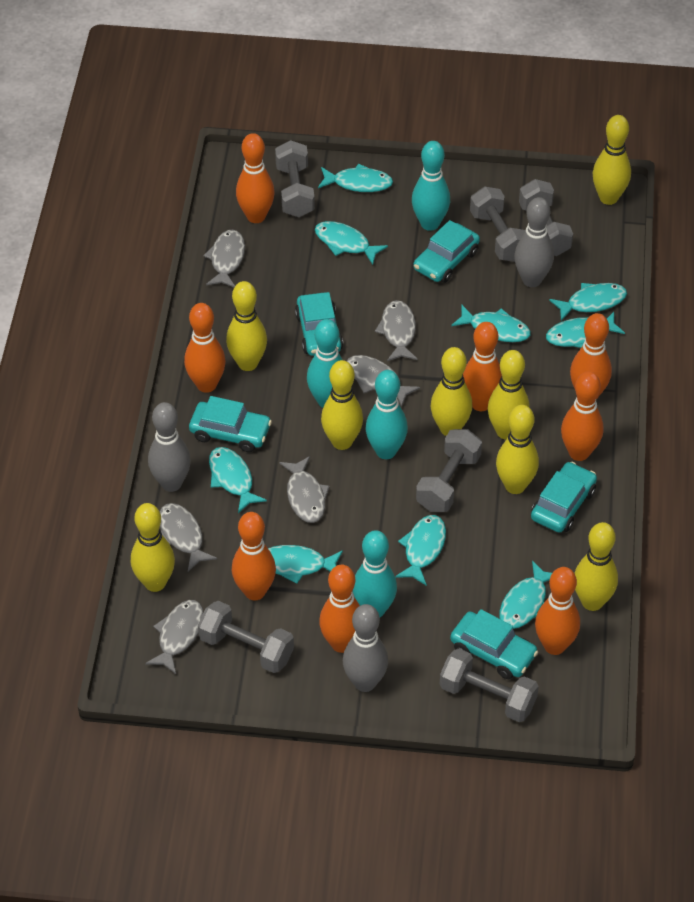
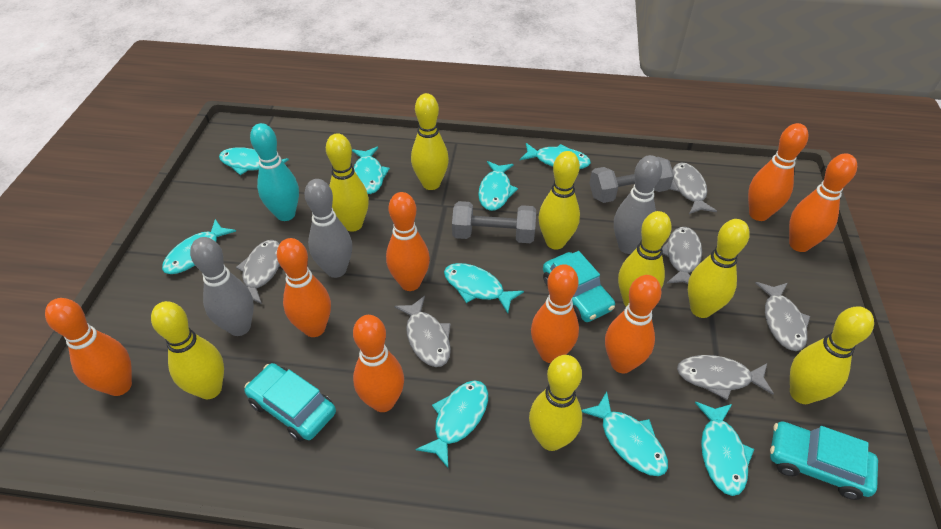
grey dumbbell: 6 -> 2
turquoise bowling pin: 4 -> 1
turquoise car: 5 -> 3

